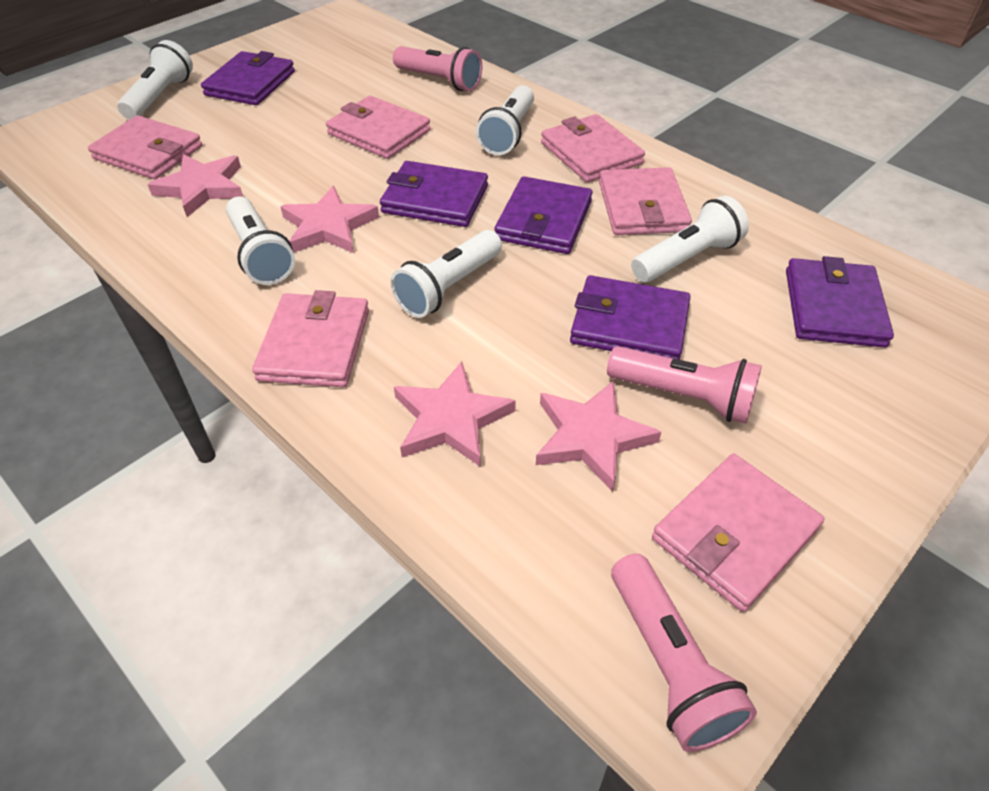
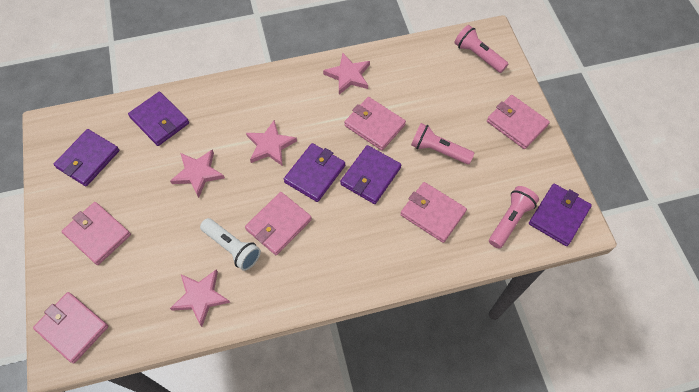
white flashlight: 5 -> 1

